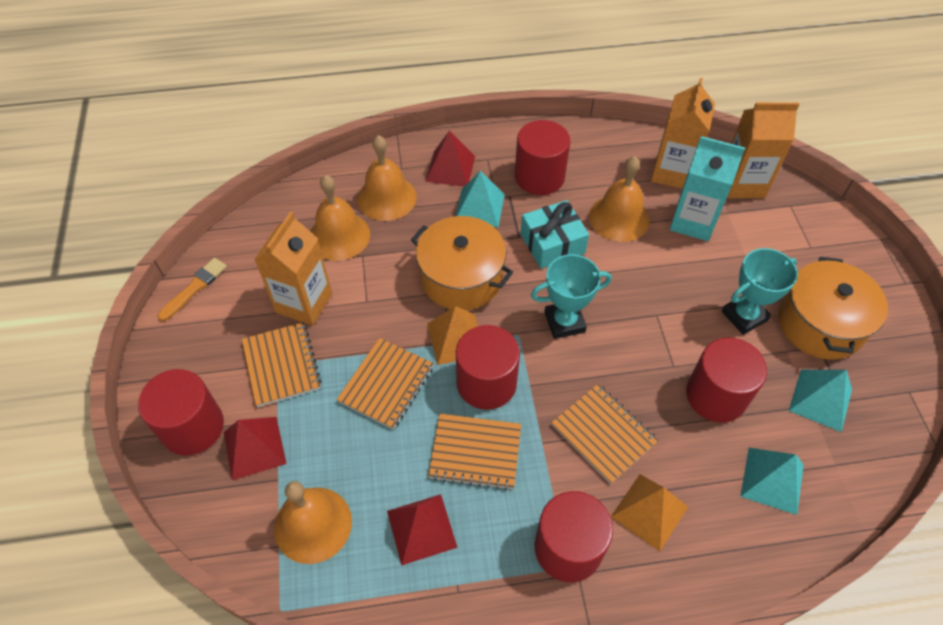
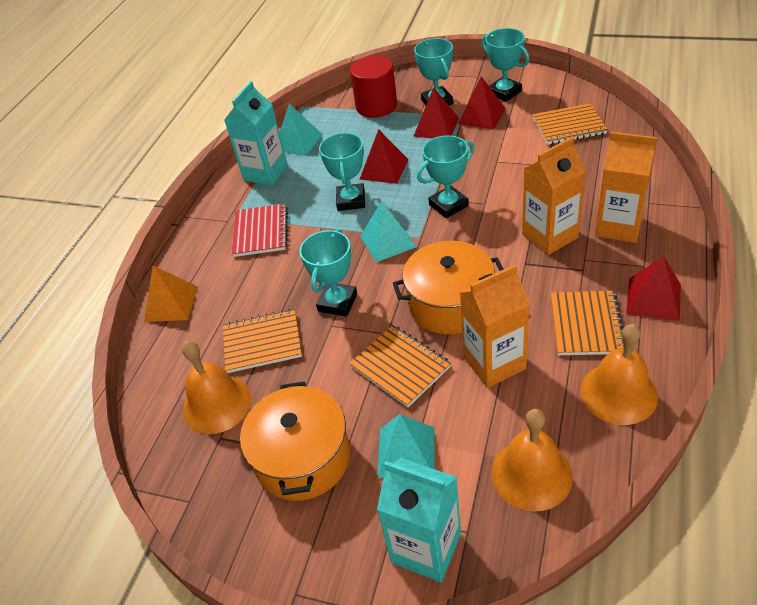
orange bell: 4 -> 3
orange brush: 1 -> 0
orange pyramid: 2 -> 1
red cylinder: 5 -> 1
red notebook: 0 -> 1
red pyramid: 3 -> 4
turquoise carton: 1 -> 2
turquoise gift: 1 -> 0
turquoise trophy: 2 -> 5

